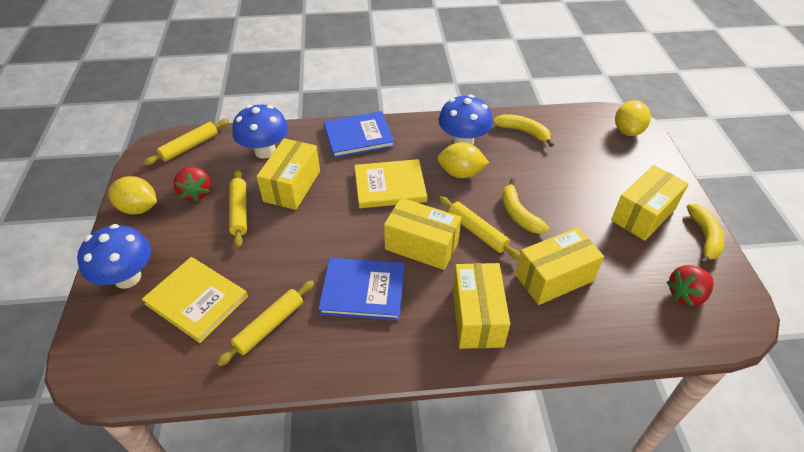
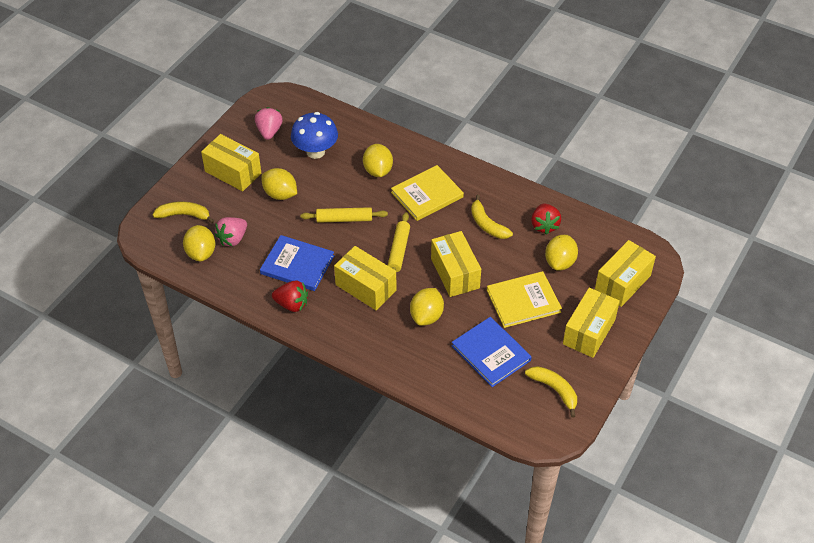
blue mushroom: 3 -> 1
pink strawberry: 0 -> 2
yellow lemon: 3 -> 5
yellow rolling pin: 4 -> 2

